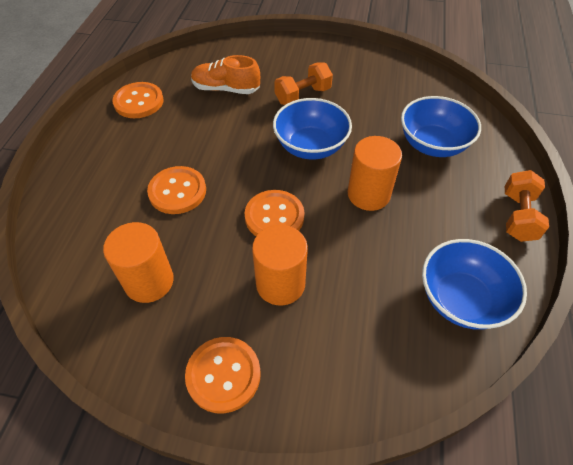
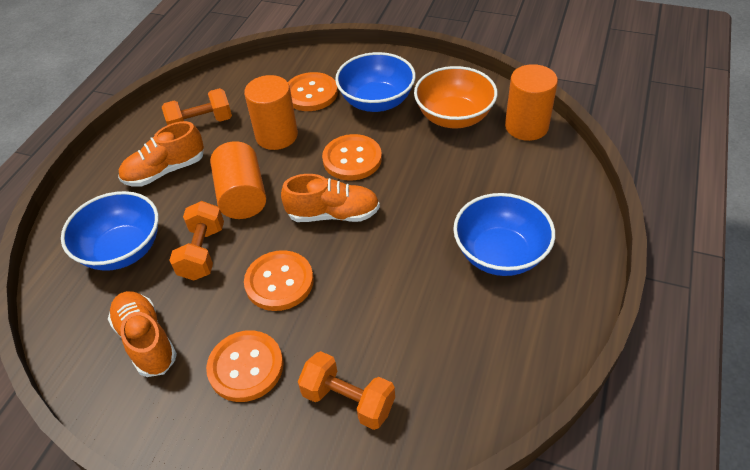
orange bowl: 0 -> 1
orange dumbbell: 2 -> 3
orange shoe: 1 -> 3

